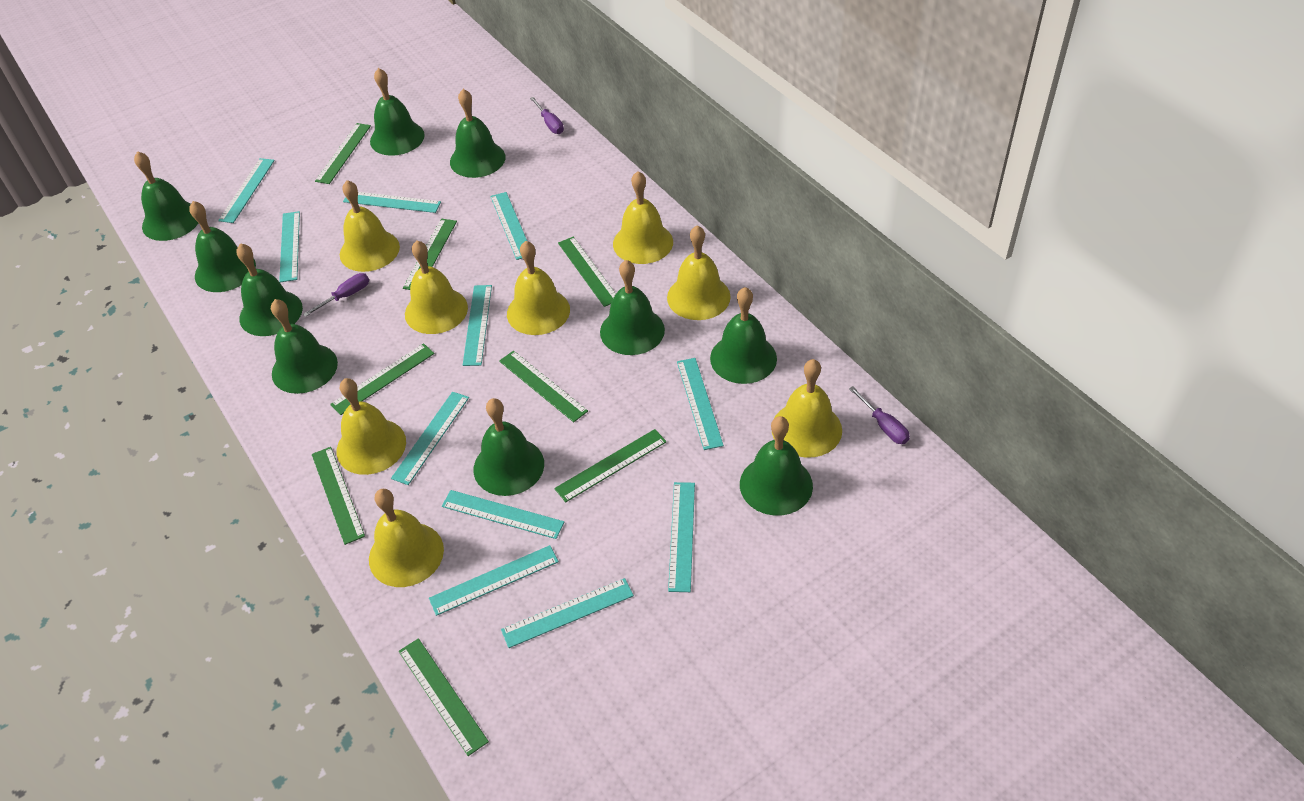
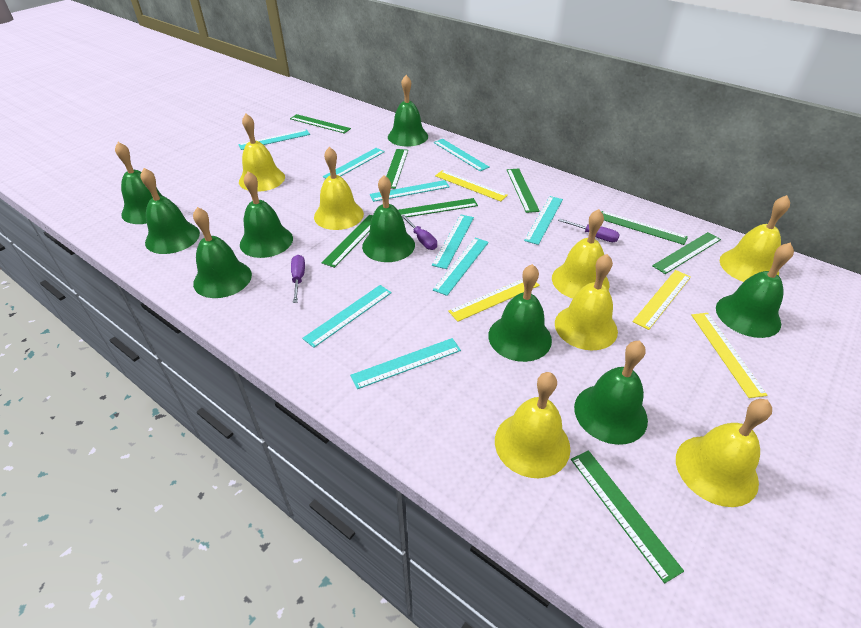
green bell: 10 -> 9
turquoise ruler: 11 -> 9
yellow bell: 8 -> 7
yellow ruler: 0 -> 4

